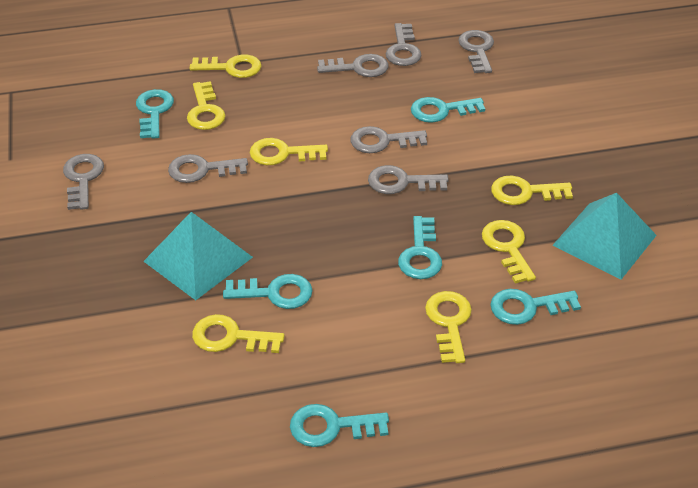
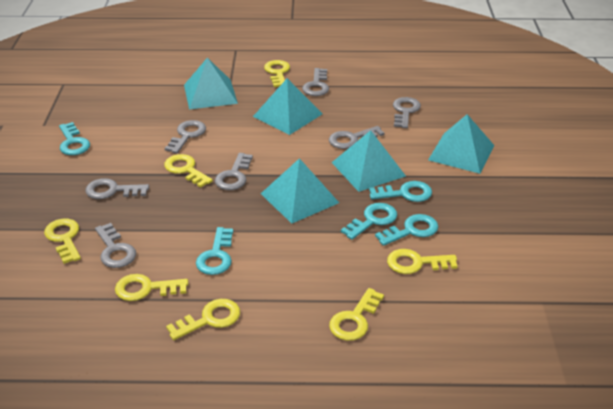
turquoise key: 6 -> 5
turquoise pyramid: 2 -> 5

